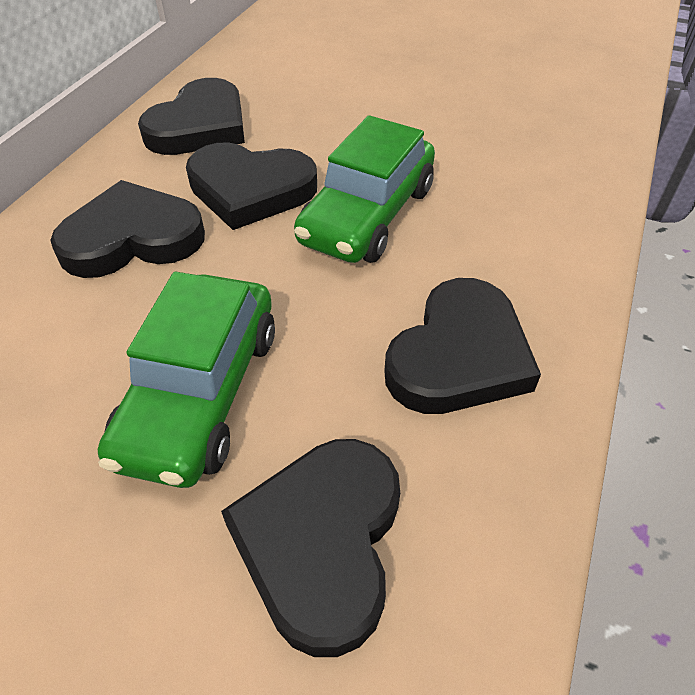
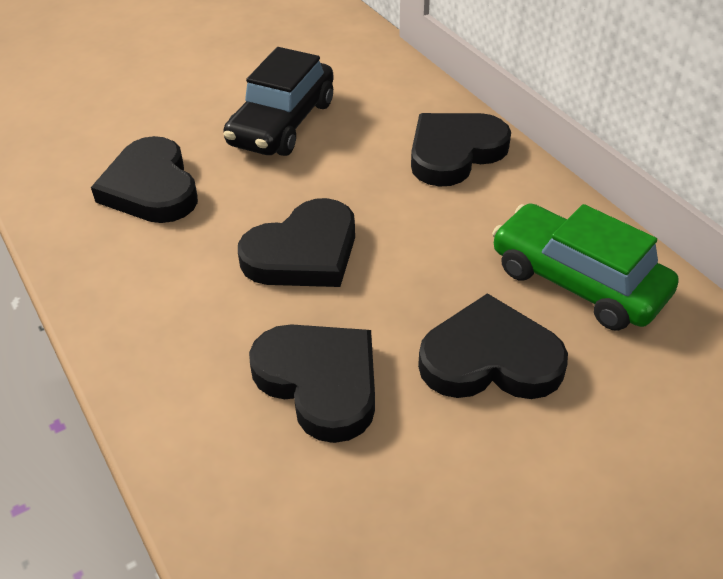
black car: 0 -> 1
green car: 2 -> 1

